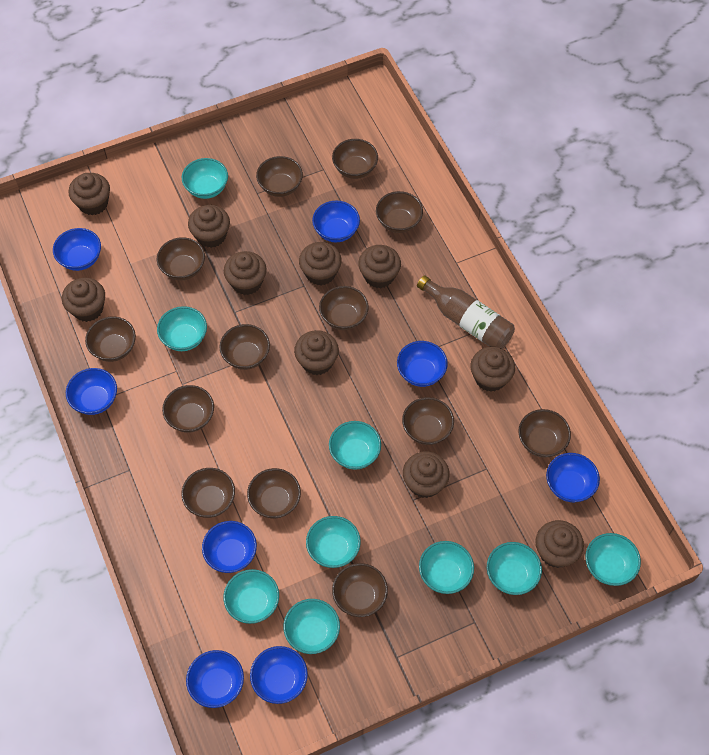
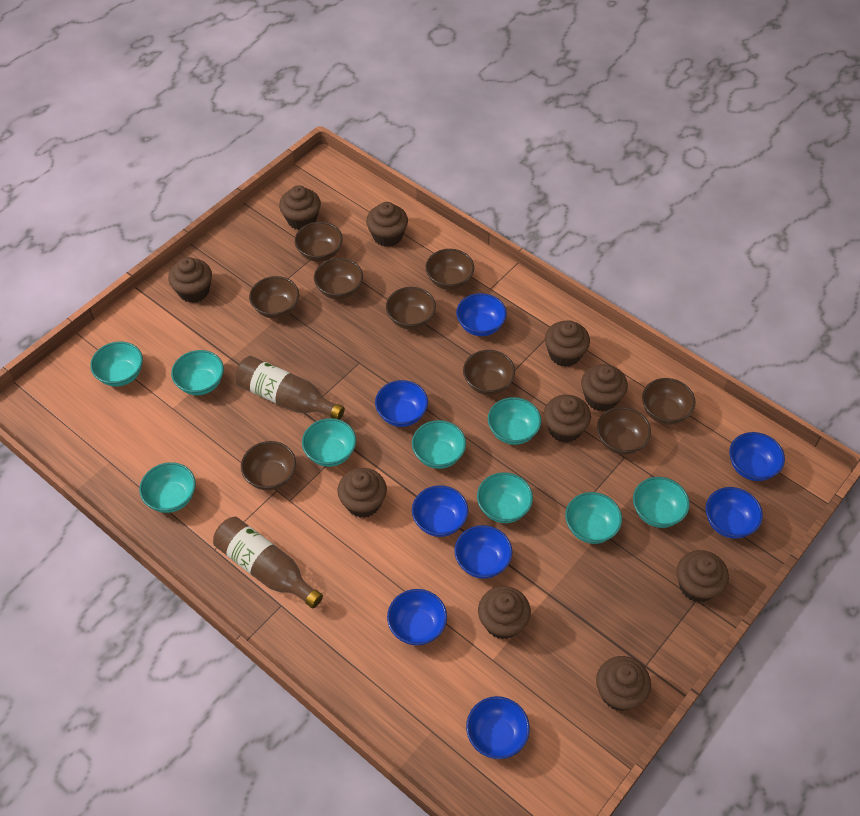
brown bottle: 1 -> 2
brown bowl: 13 -> 9

